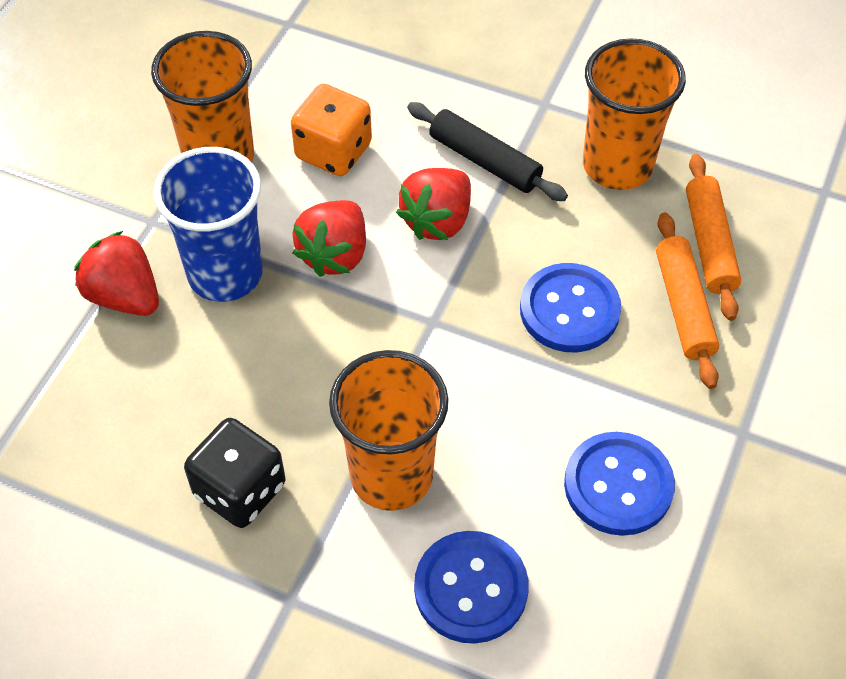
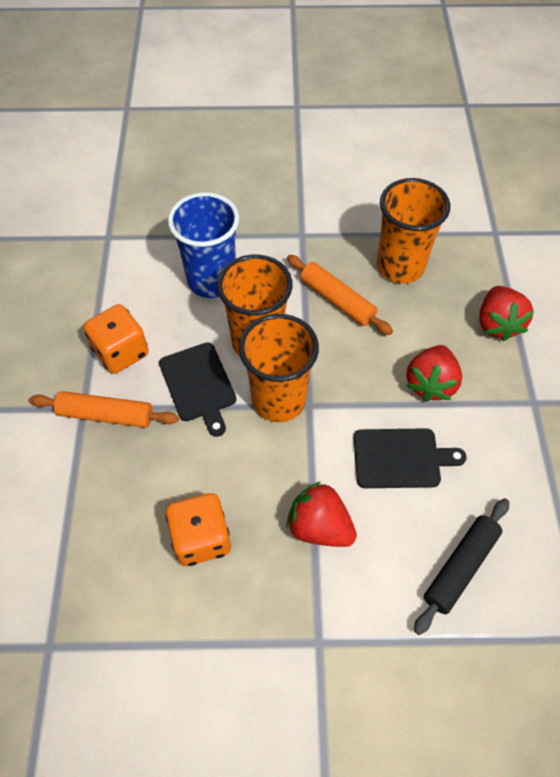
black cutting board: 0 -> 2
black dice: 1 -> 0
blue button: 3 -> 0
orange dice: 1 -> 2

